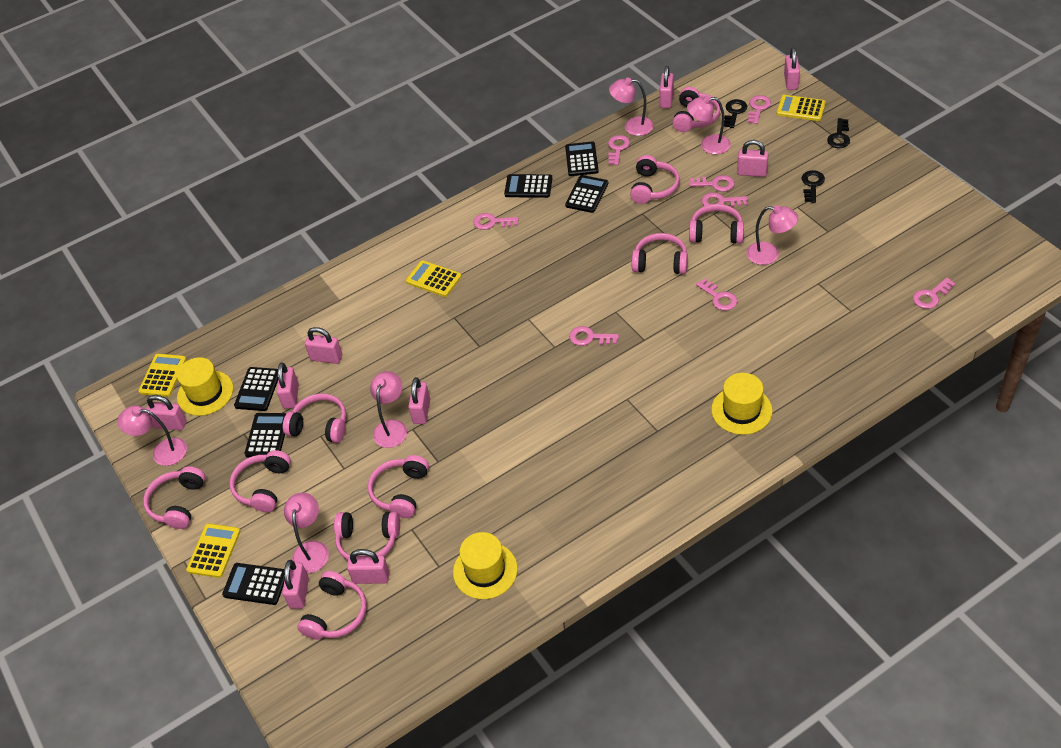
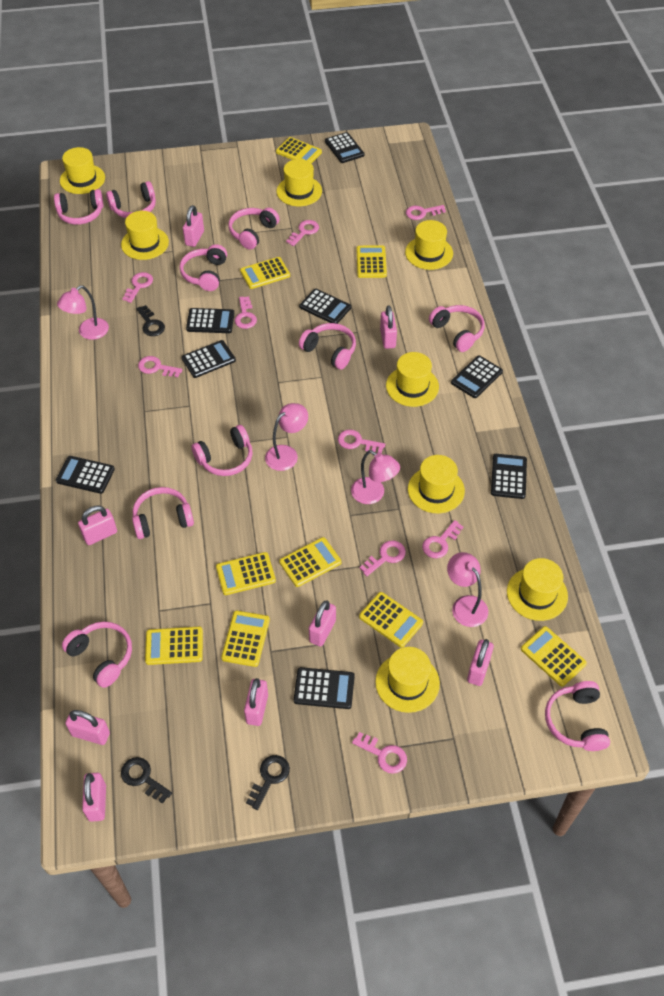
black calculator: 6 -> 8
pink key: 8 -> 9
pink lamp: 6 -> 4
pink padlock: 9 -> 8
yellow calculator: 4 -> 9
yellow hat: 3 -> 8

